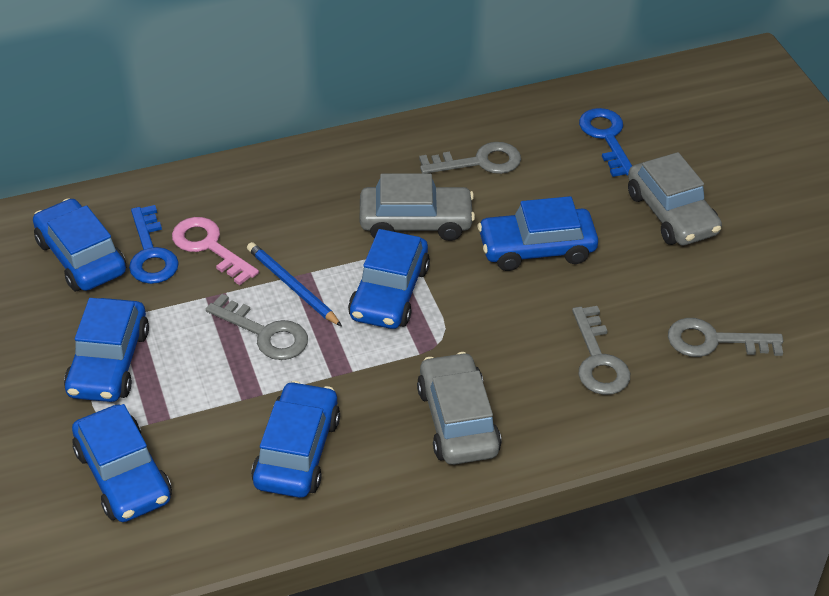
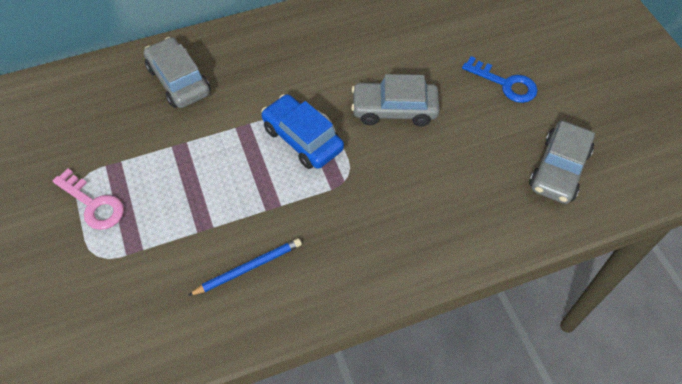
blue car: 6 -> 1
blue key: 2 -> 1
grey key: 4 -> 0

